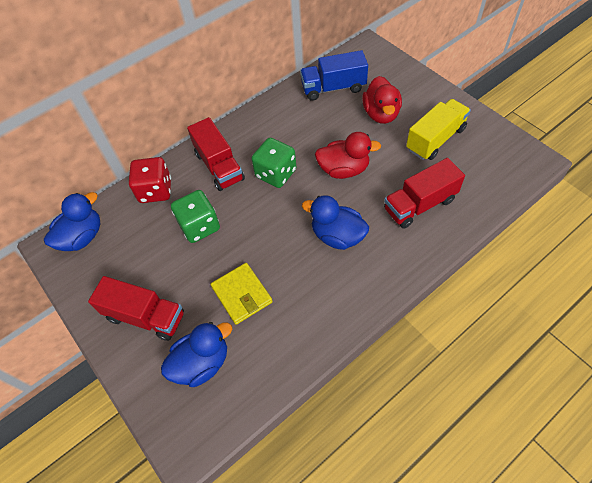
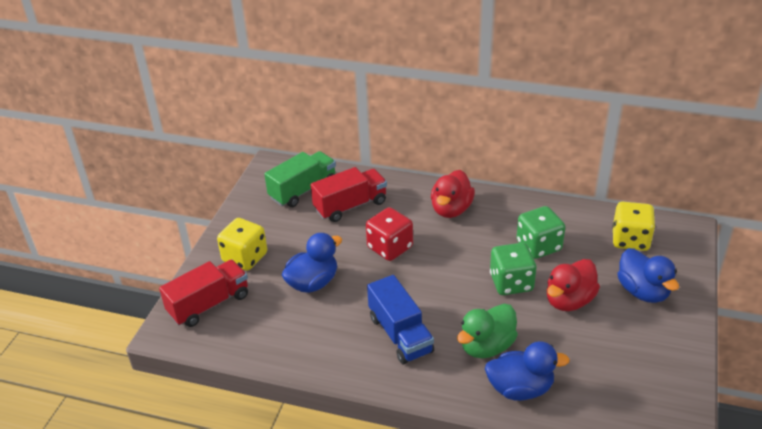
green duck: 0 -> 1
green truck: 0 -> 1
red truck: 3 -> 2
yellow dice: 0 -> 2
yellow truck: 1 -> 0
yellow wallet: 1 -> 0

